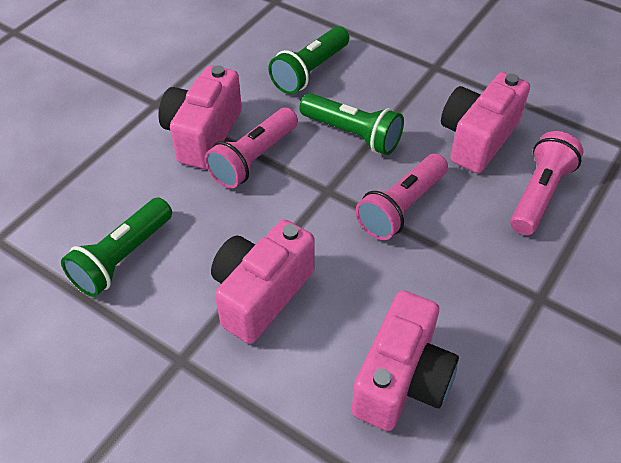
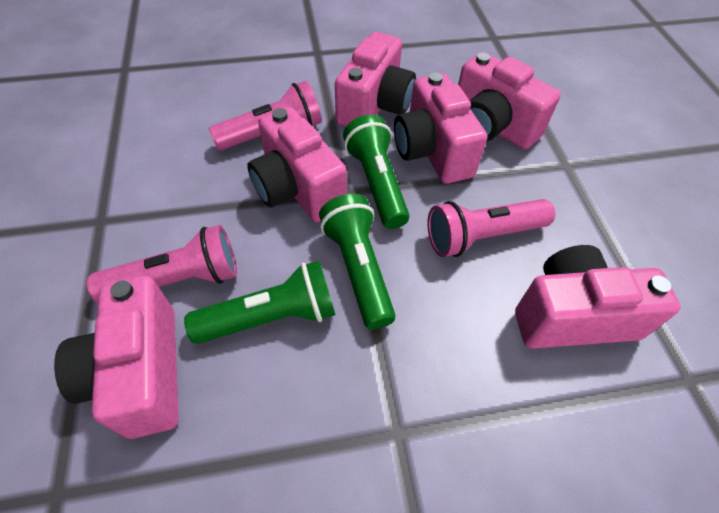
pink camera: 4 -> 6

